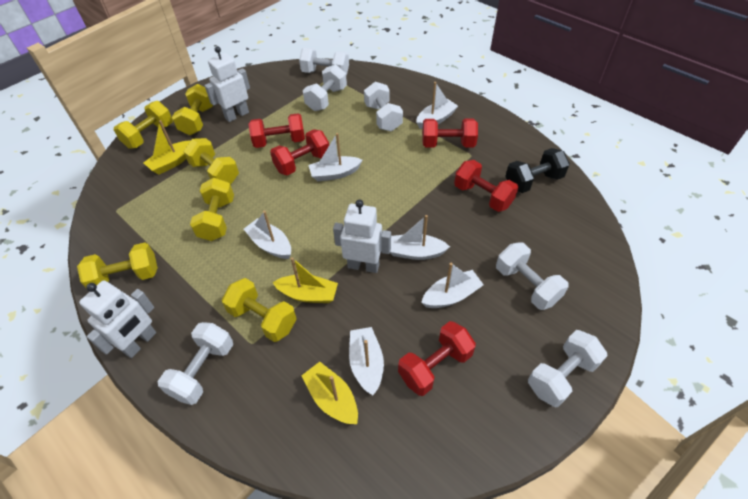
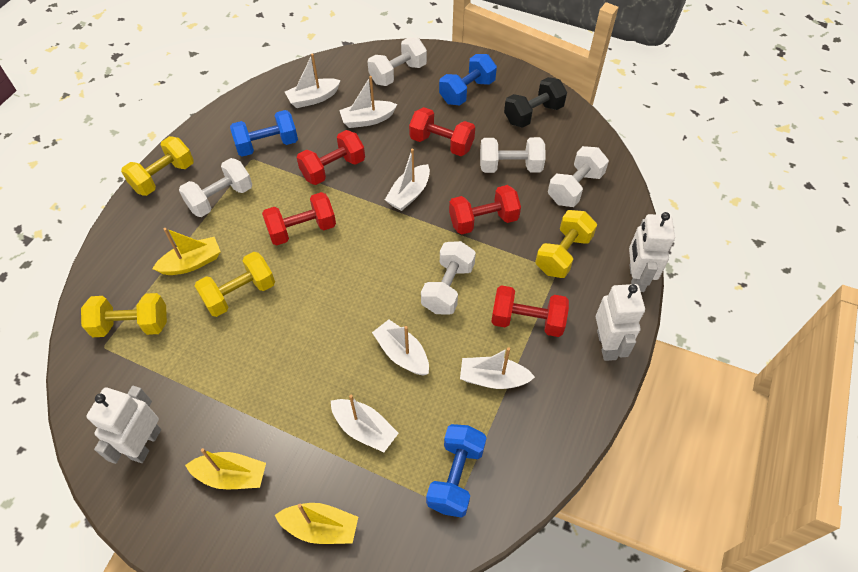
blue dumbbell: 0 -> 3
white dumbbell: 6 -> 5
yellow dumbbell: 6 -> 4

